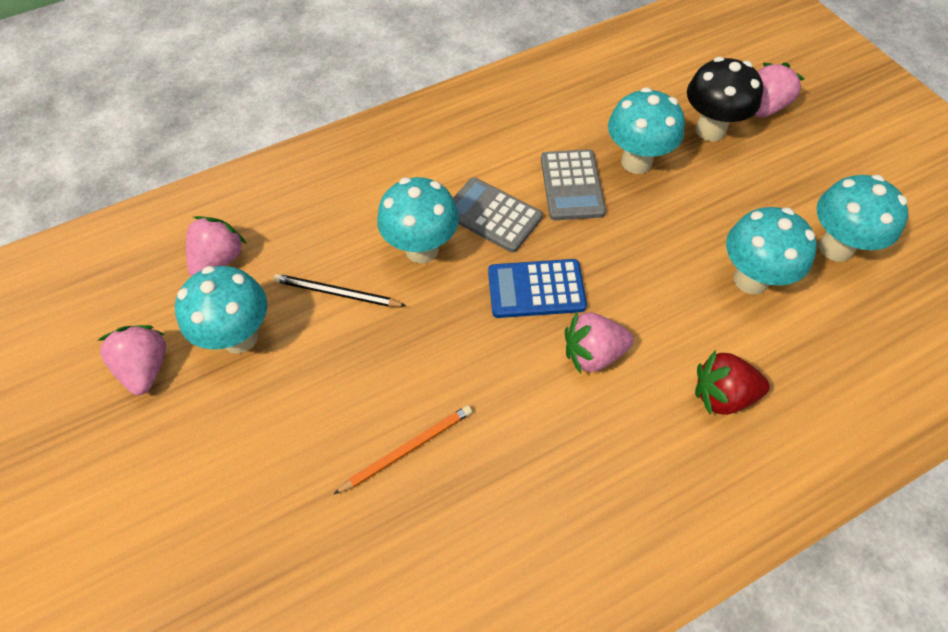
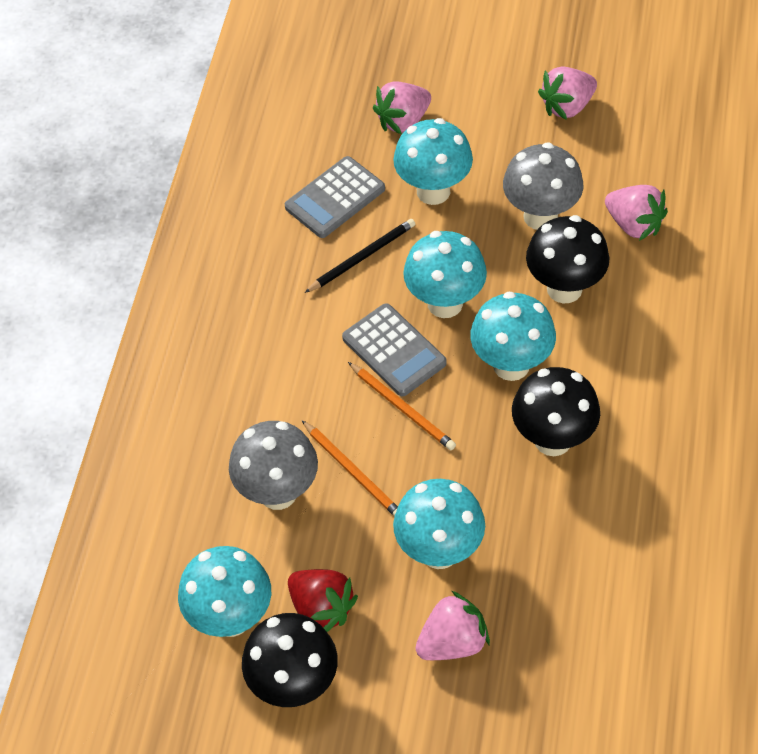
black mushroom: 1 -> 3
blue calculator: 1 -> 0
grey mushroom: 0 -> 2
orange pencil: 1 -> 2

